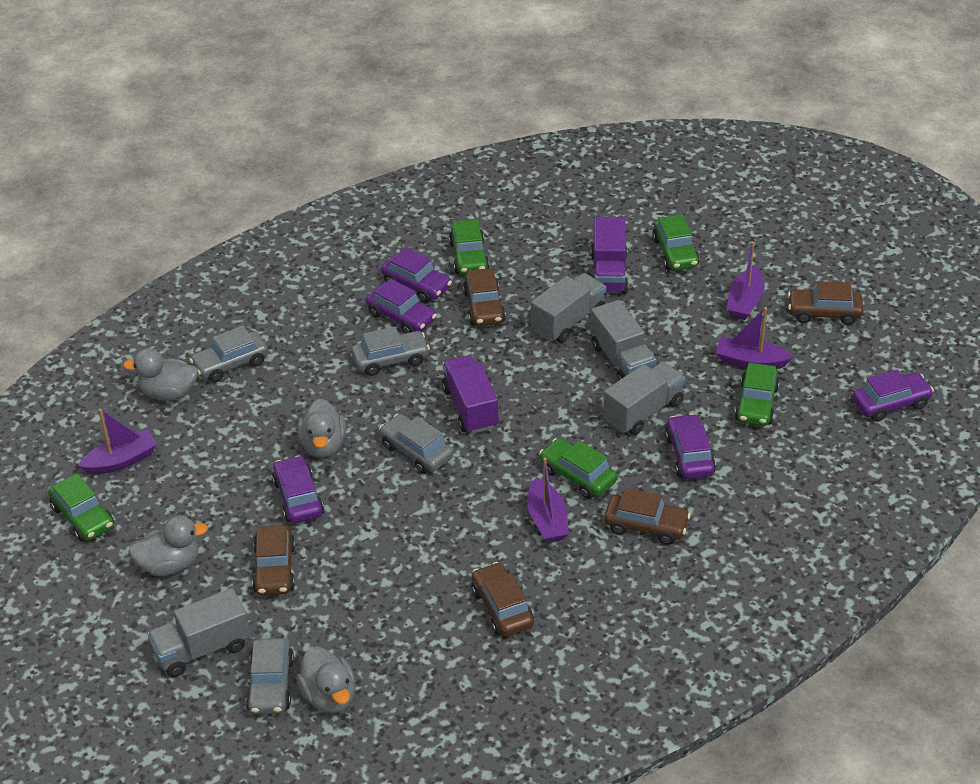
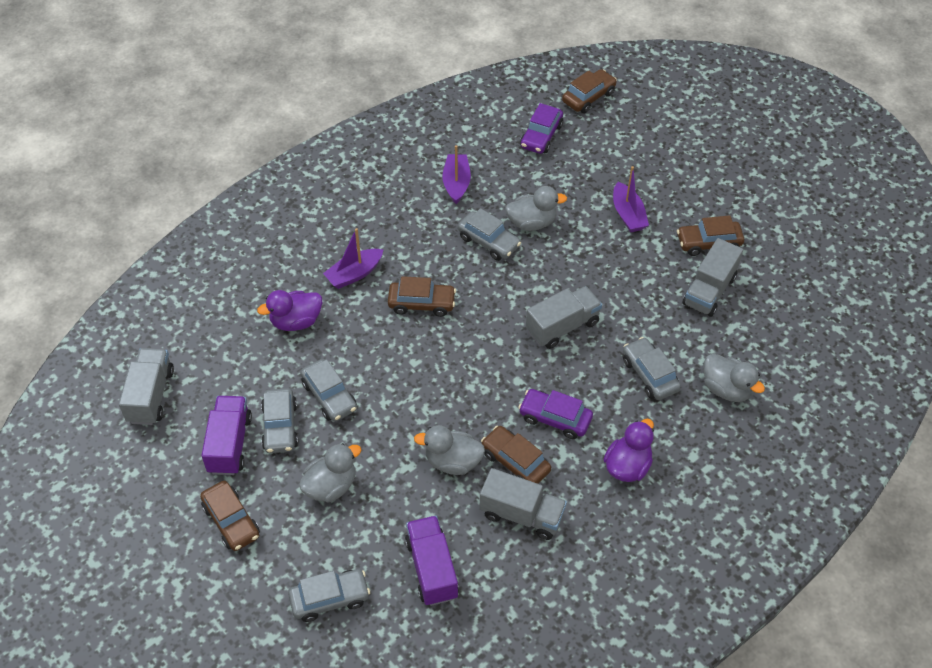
green car: 5 -> 0
grey car: 4 -> 5
purple boat: 4 -> 3
purple car: 5 -> 2
purple duck: 0 -> 2

